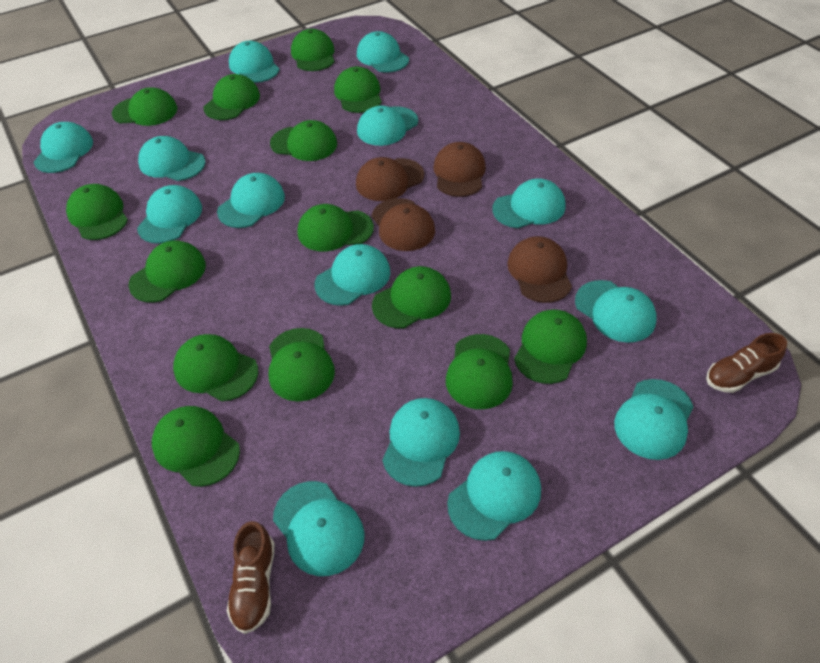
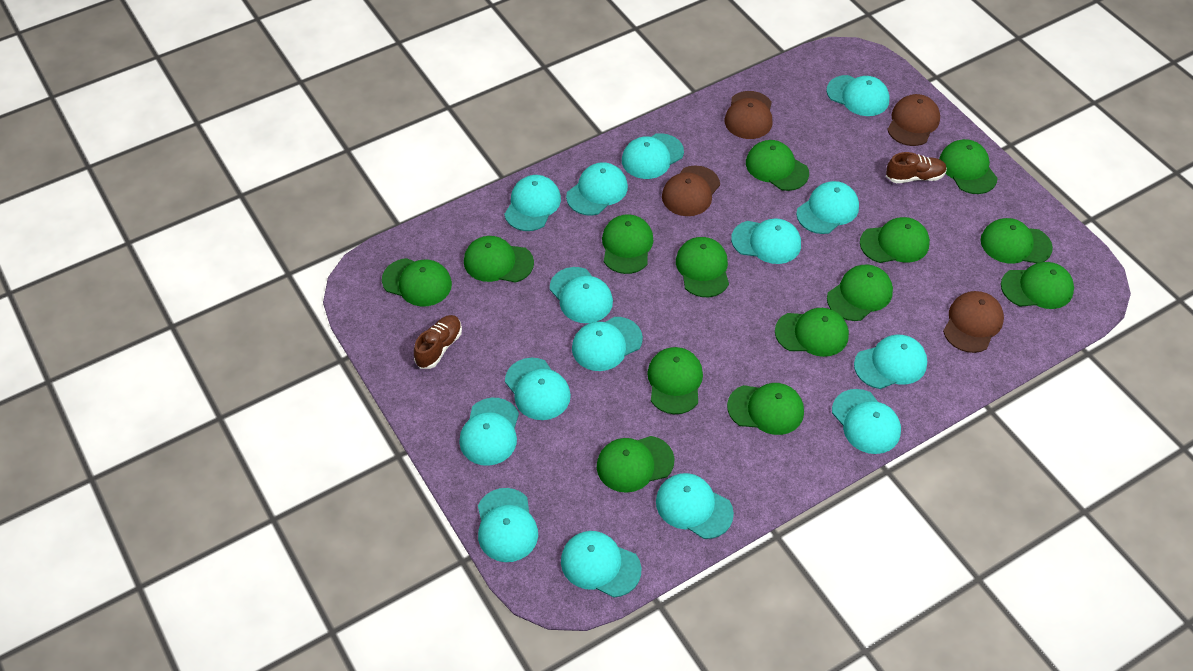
turquoise cap: 14 -> 15

